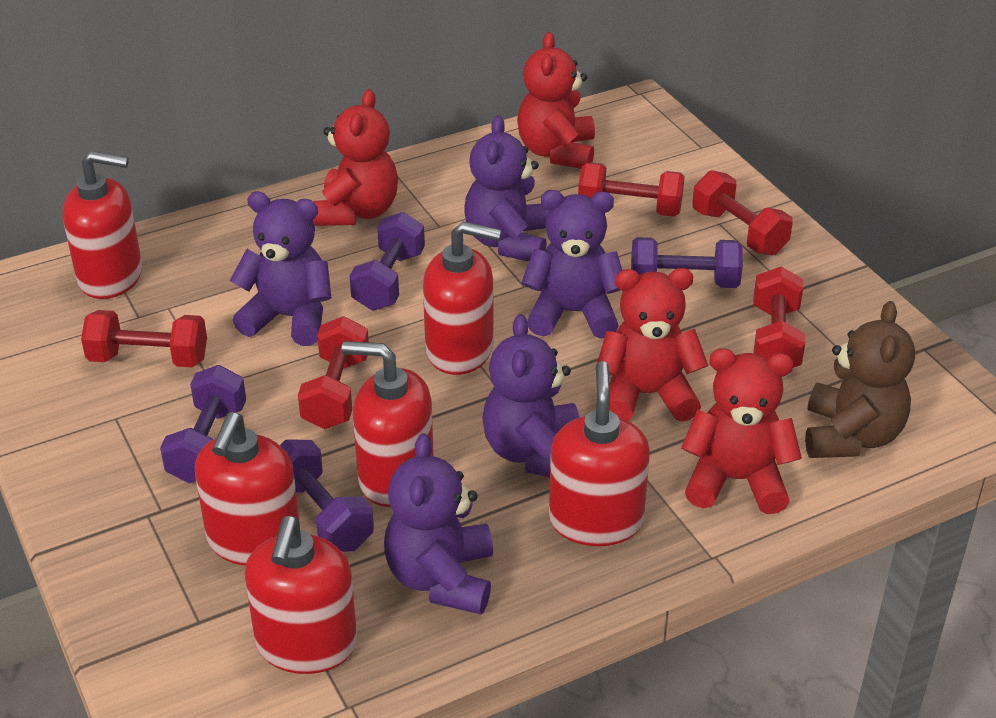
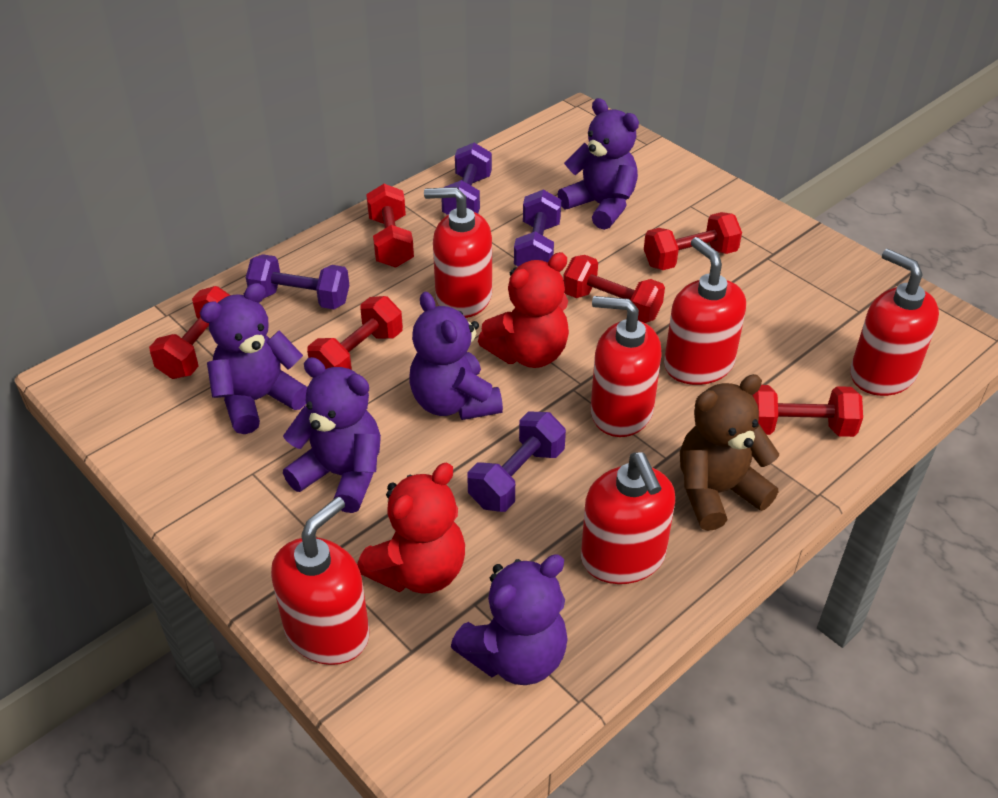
red dumbbell: 5 -> 6
red teddy bear: 4 -> 2

